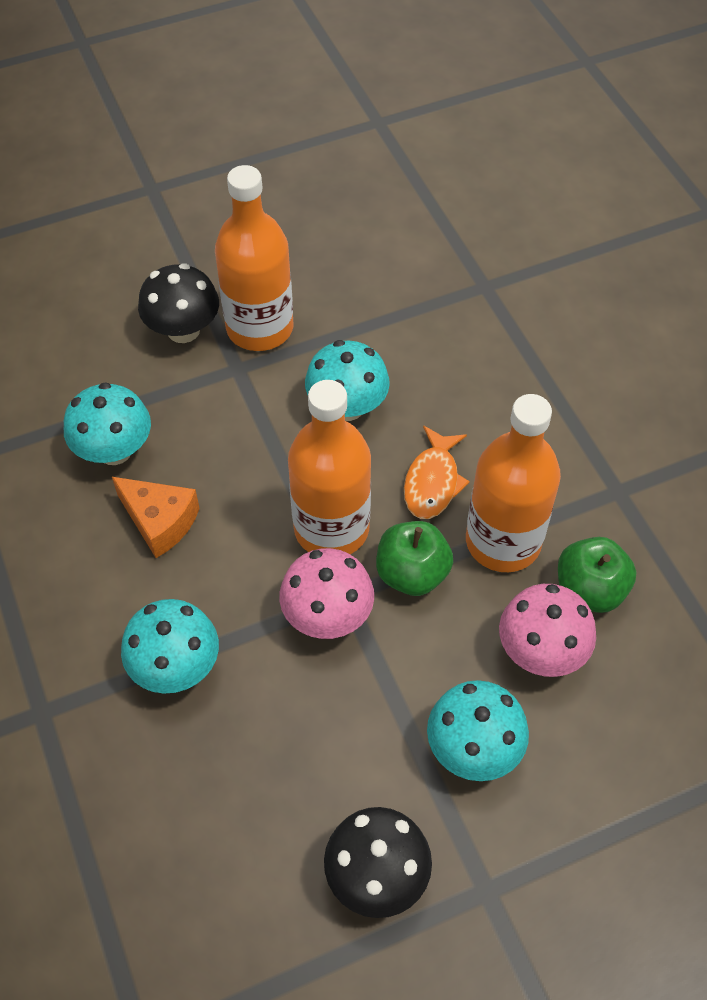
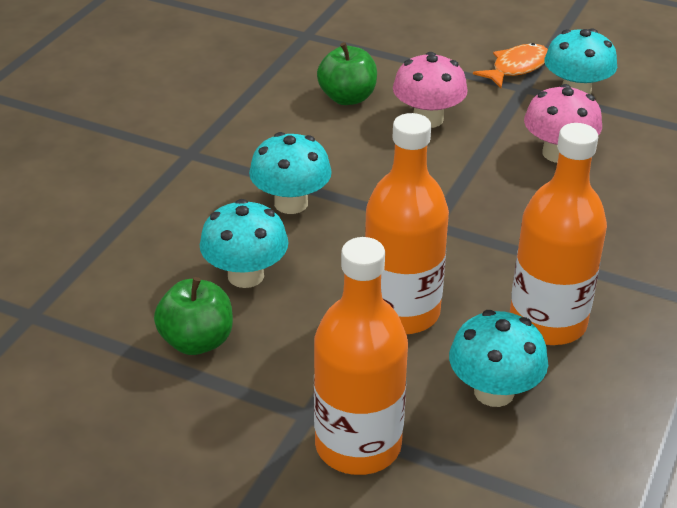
black mushroom: 2 -> 0
orange cheese: 1 -> 0

